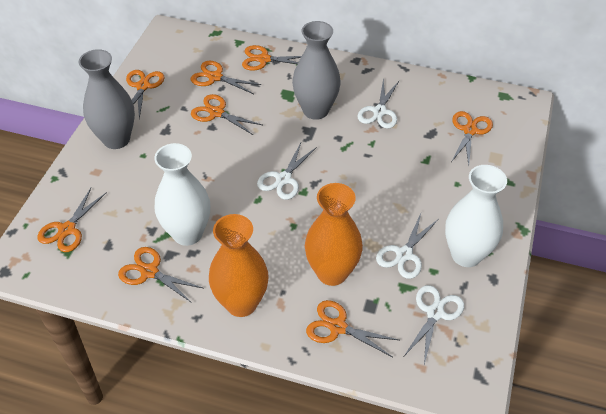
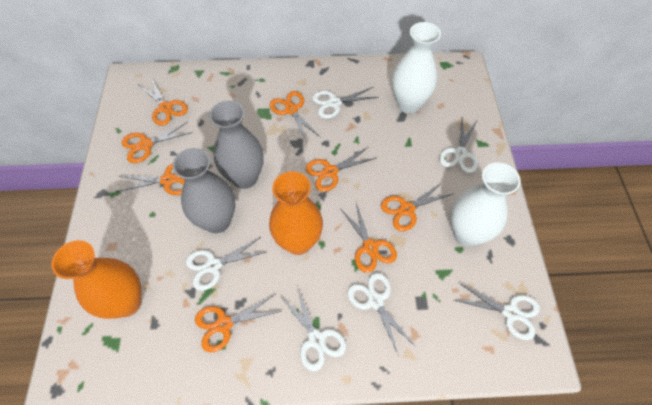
white scissors: 4 -> 6

